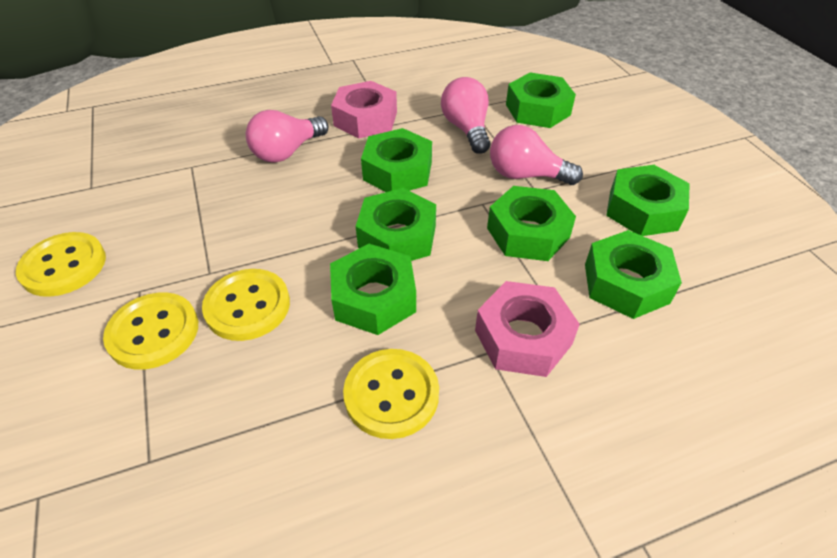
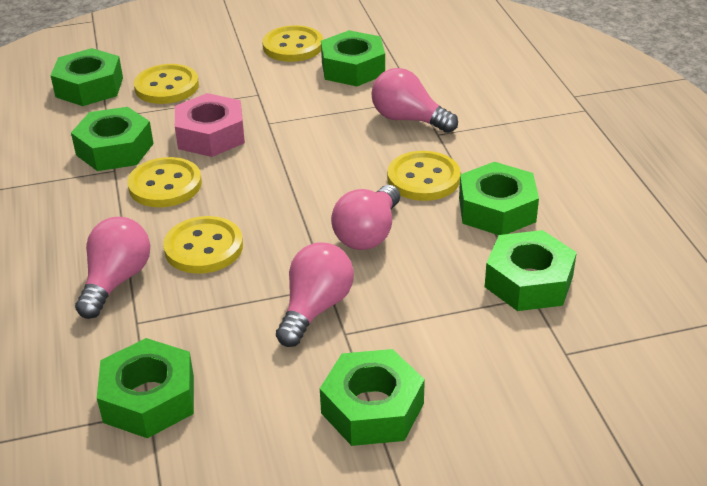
pink light bulb: 3 -> 4
pink nut: 2 -> 1
yellow button: 4 -> 5

